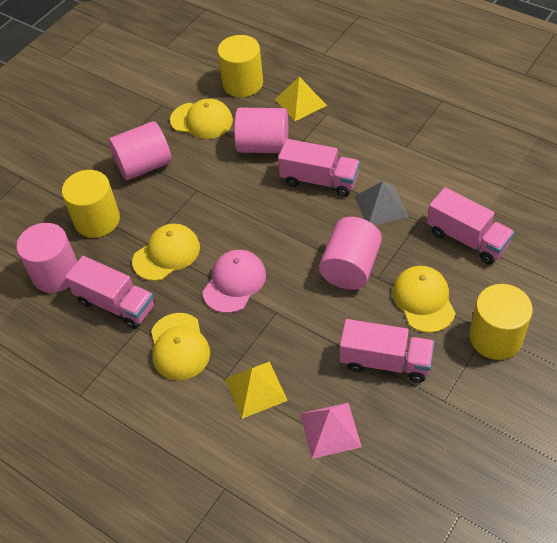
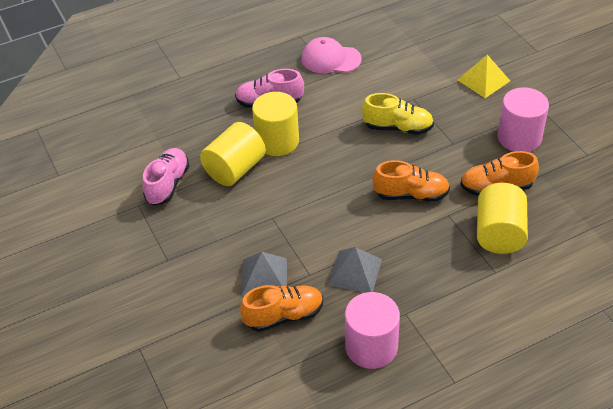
grey pyramid: 1 -> 2
orange shoe: 0 -> 3
pink cylinder: 4 -> 2
pink pyramid: 1 -> 0
pink shoe: 0 -> 2
pink truck: 4 -> 0
yellow cap: 4 -> 0
yellow pyramid: 2 -> 1
yellow shoe: 0 -> 1

